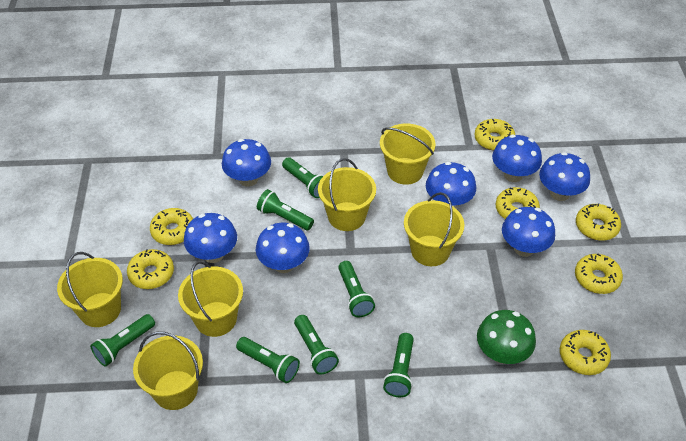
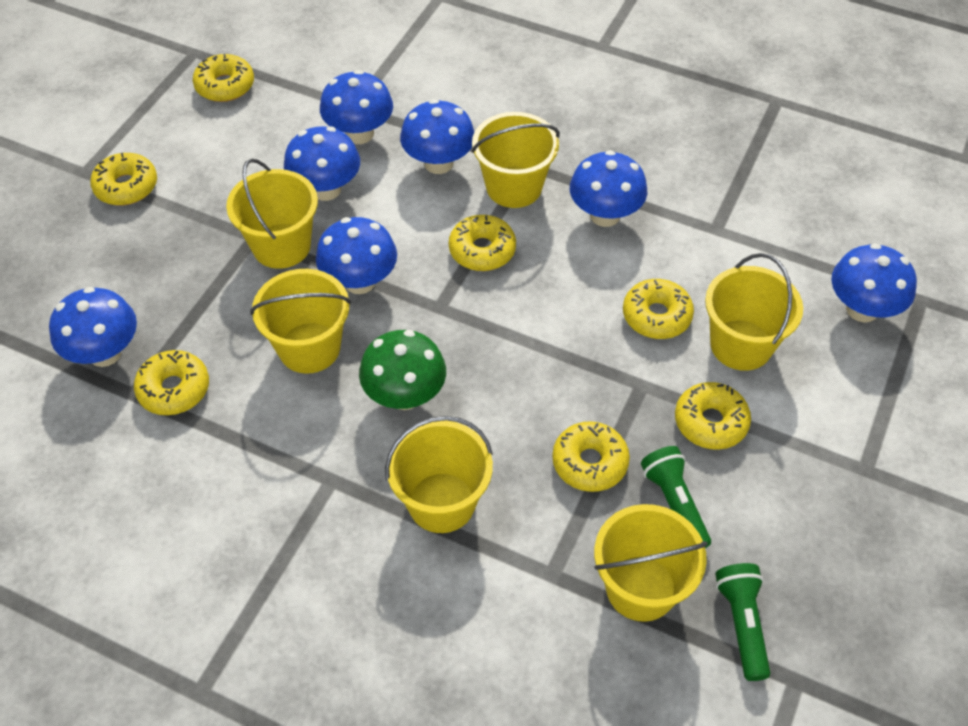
green flashlight: 7 -> 2

